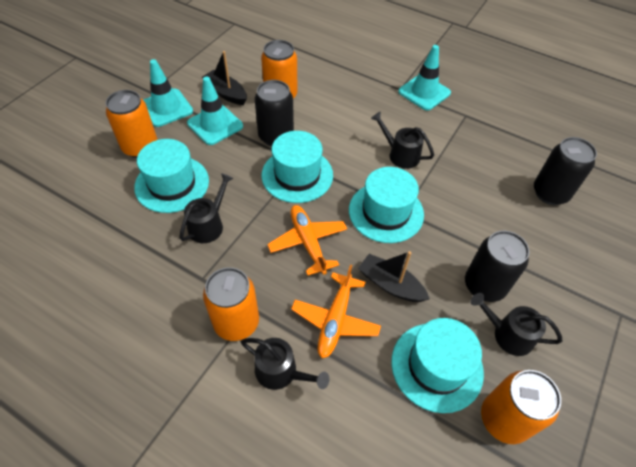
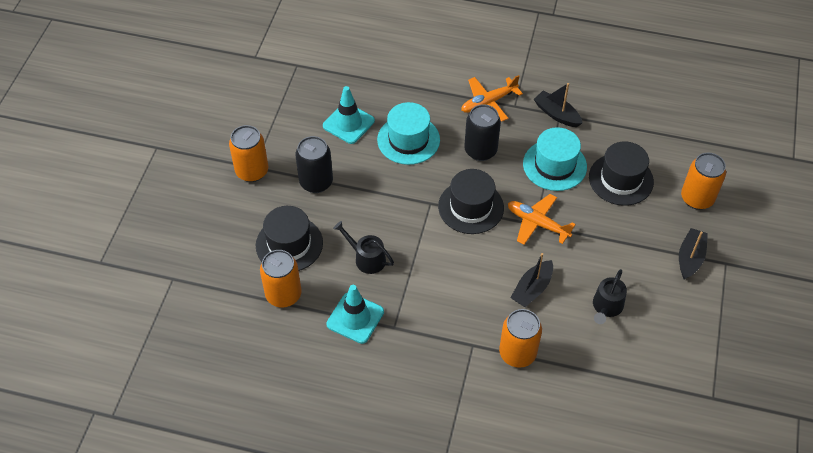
black boat: 2 -> 3
black can: 3 -> 2
black hat: 0 -> 3
black watering can: 4 -> 2
turquoise hat: 4 -> 2
turquoise traffic cone: 3 -> 2

